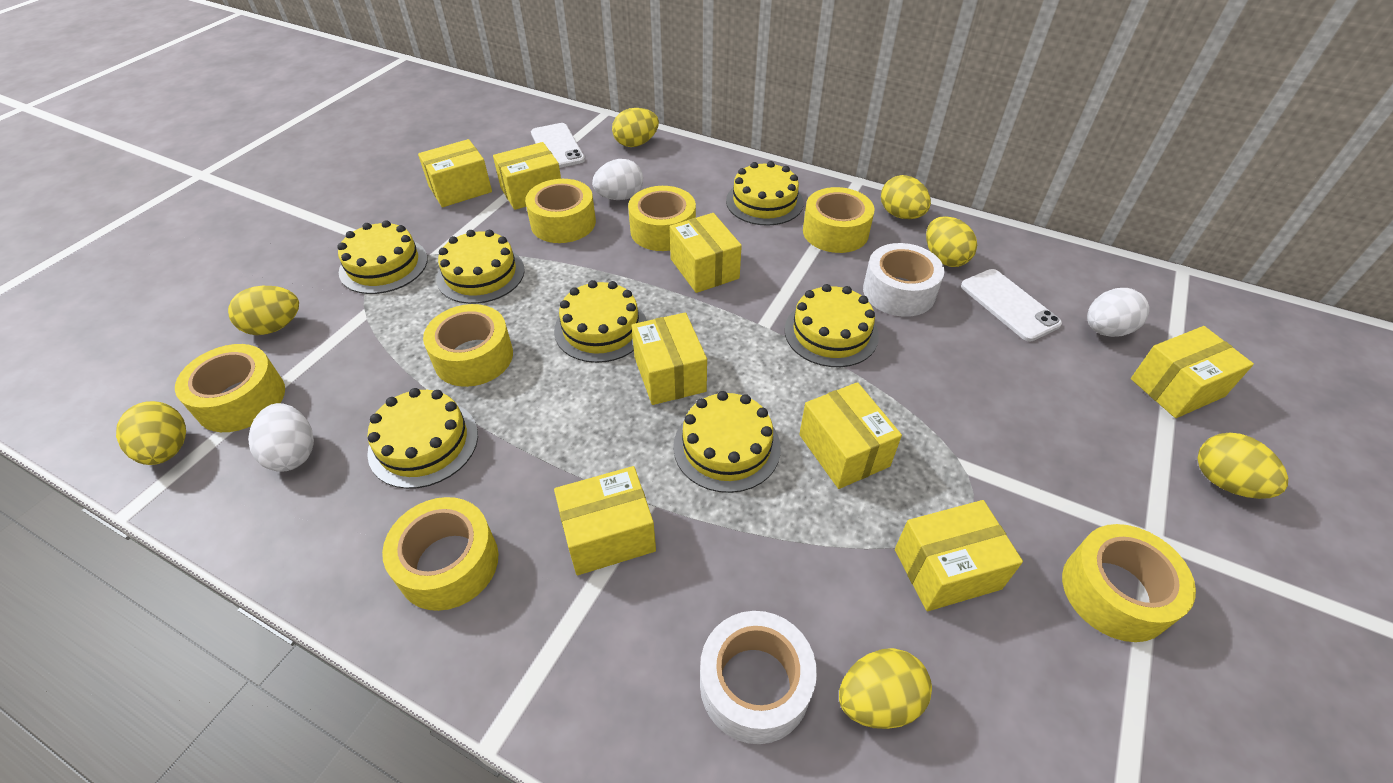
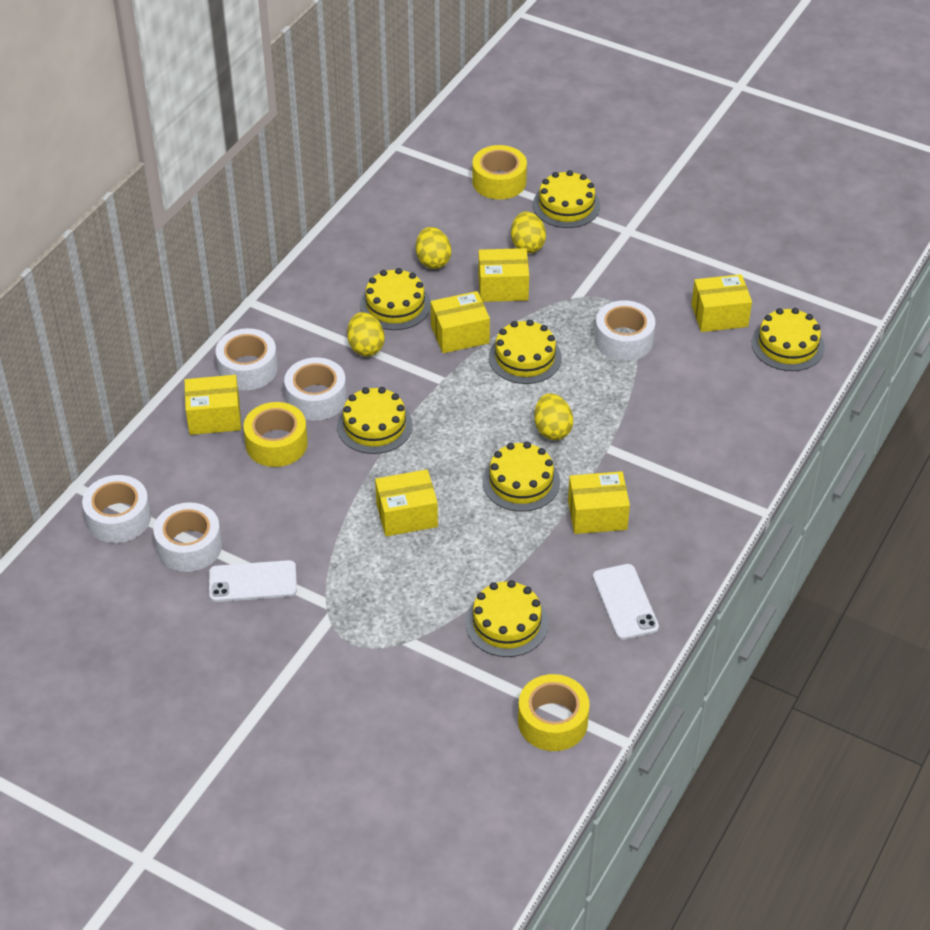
white egg: 3 -> 0
white tape: 2 -> 5
yellow box: 8 -> 6
yellow egg: 7 -> 4
yellow tape: 7 -> 3

